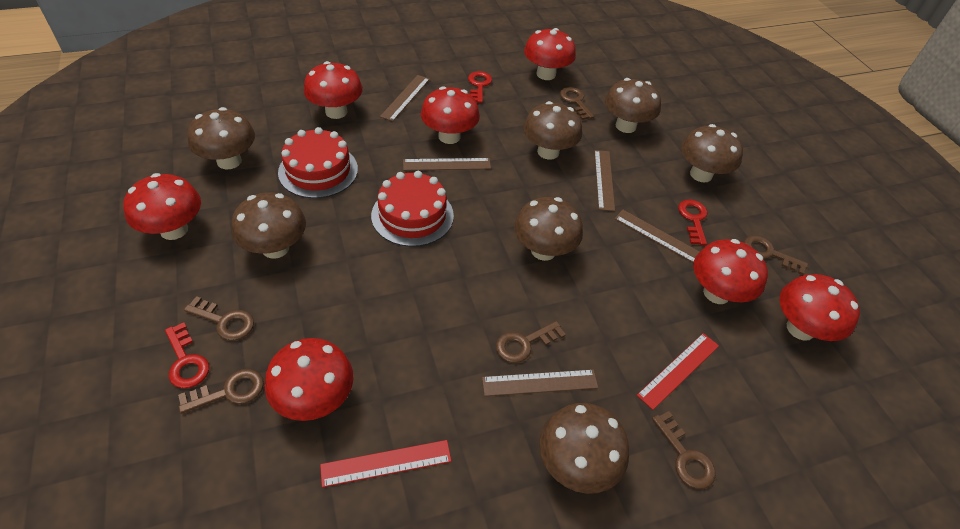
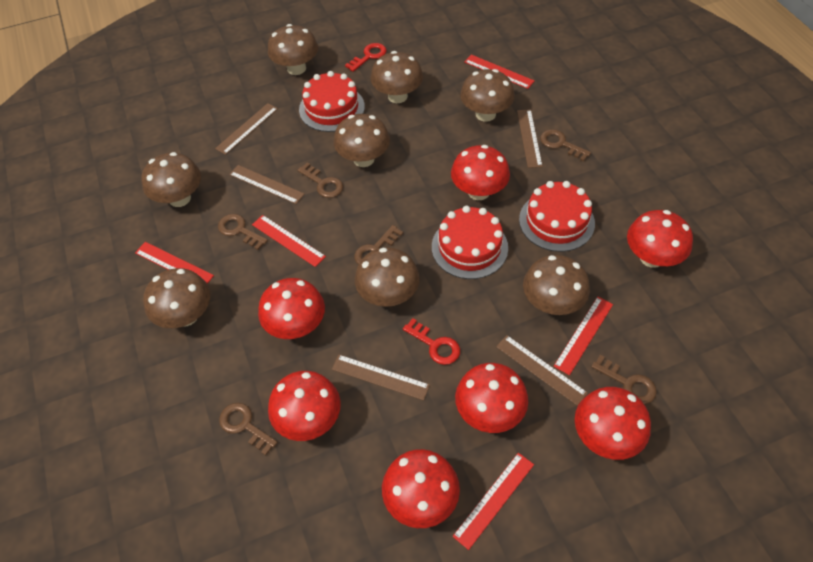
brown mushroom: 7 -> 8
red cake: 2 -> 3
red key: 3 -> 2
red ruler: 2 -> 5

